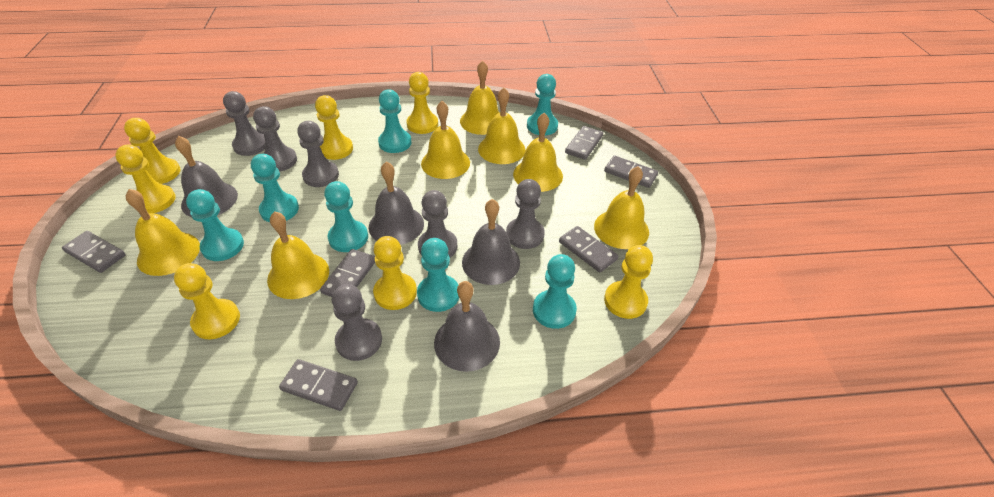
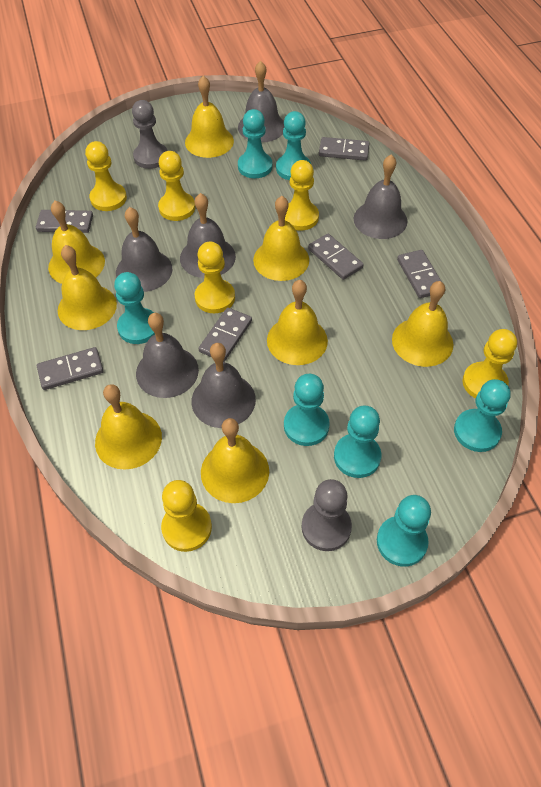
grey bell: 4 -> 6
grey pawn: 6 -> 2
yellow bell: 7 -> 8
yellow pawn: 7 -> 6

